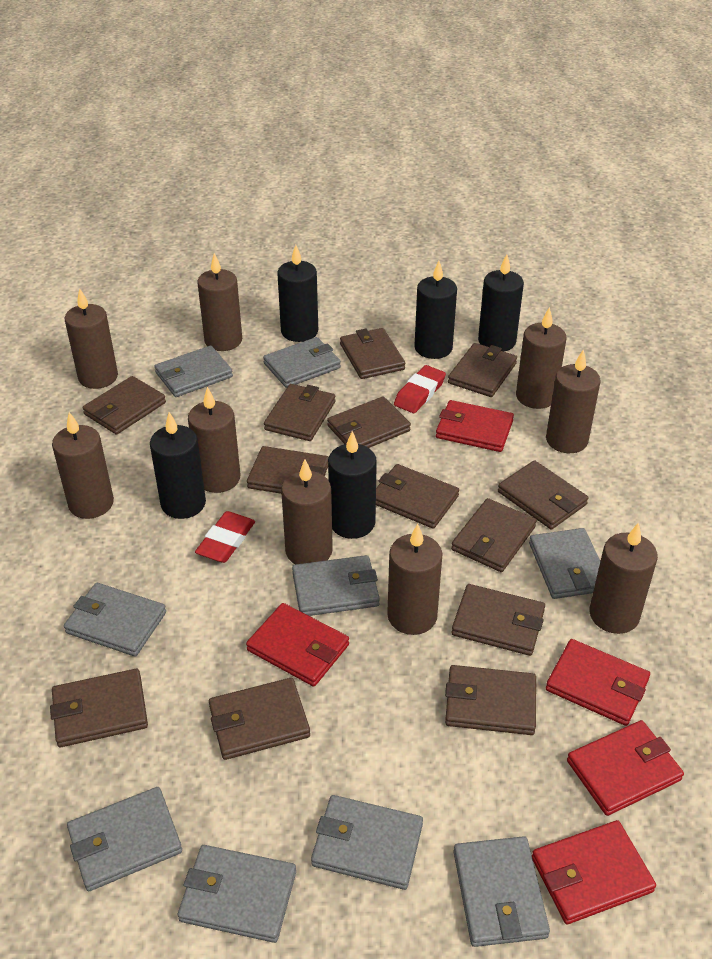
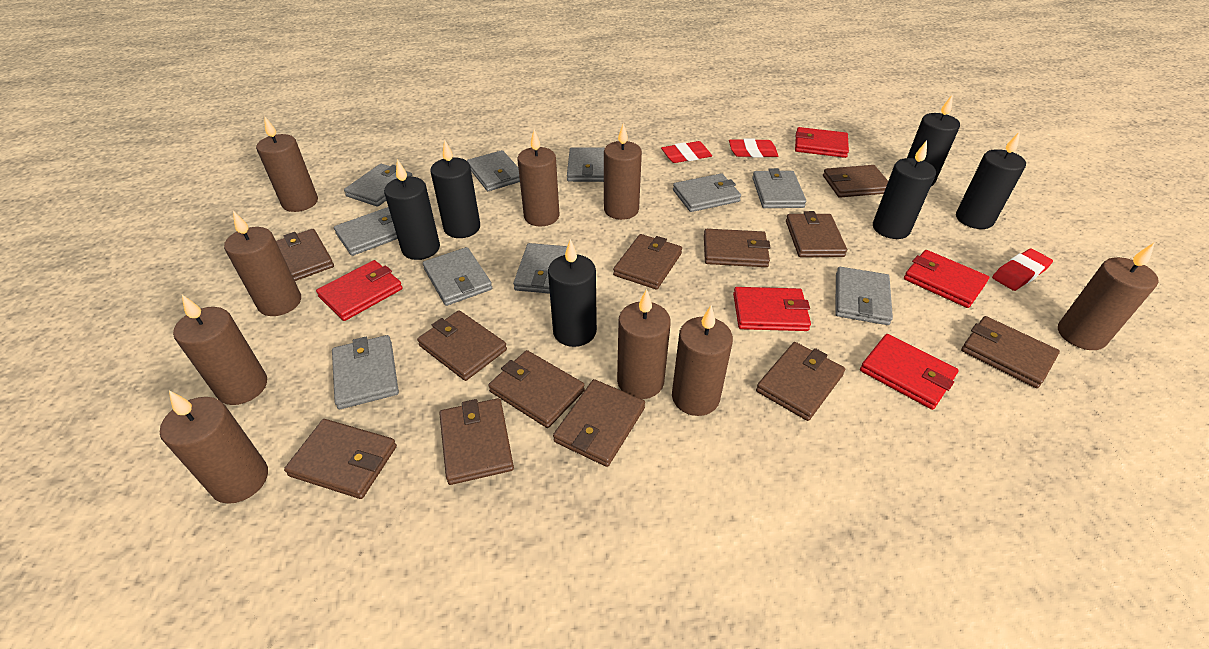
black candle: 5 -> 6
brown wallet: 13 -> 12
grey wallet: 9 -> 10
red eraser: 2 -> 3

